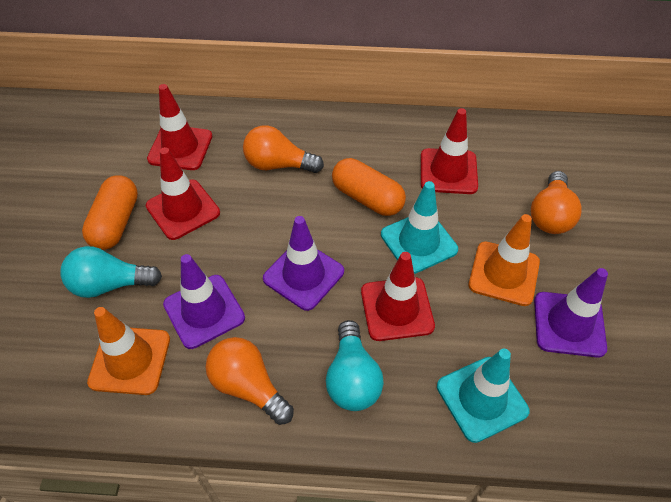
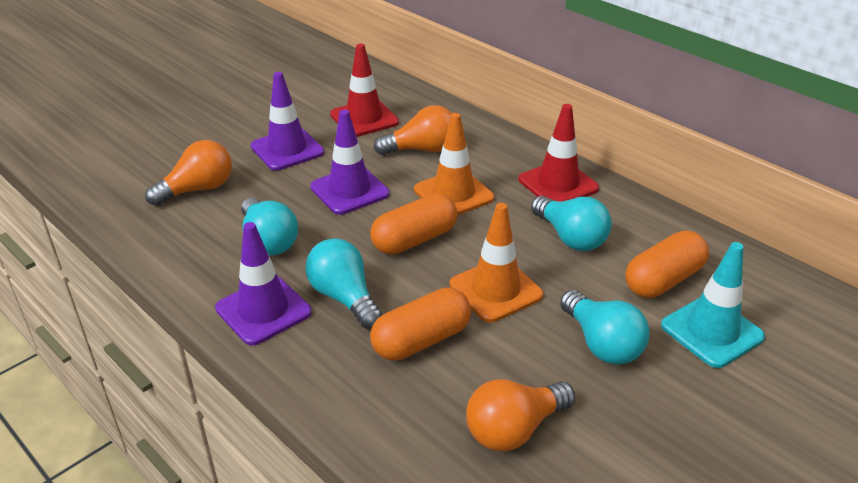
orange capsule: 2 -> 3
red traffic cone: 4 -> 2
turquoise light bulb: 2 -> 4
turquoise traffic cone: 2 -> 1

